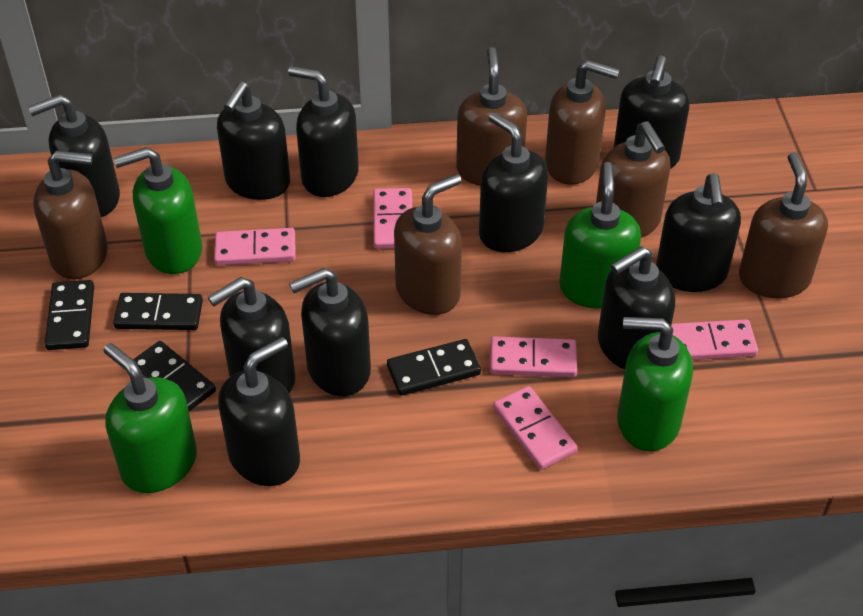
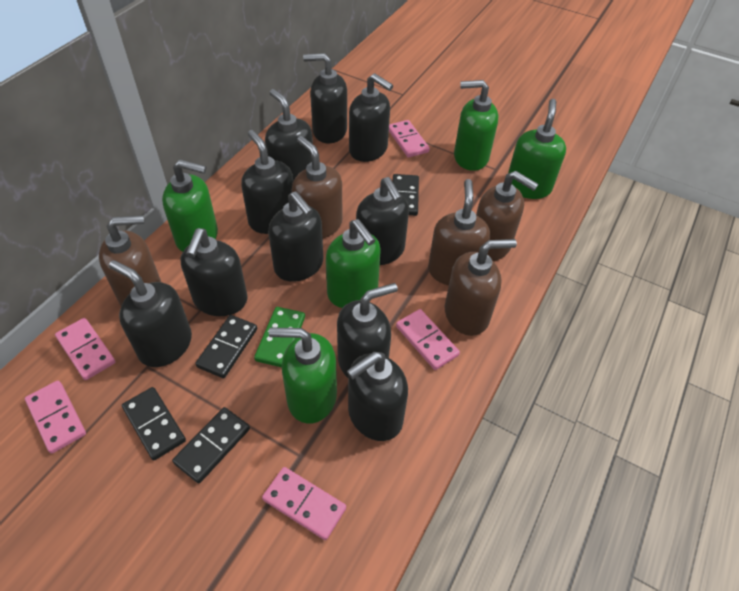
brown soap dispenser: 6 -> 5
green domino: 0 -> 1
green soap dispenser: 4 -> 5

